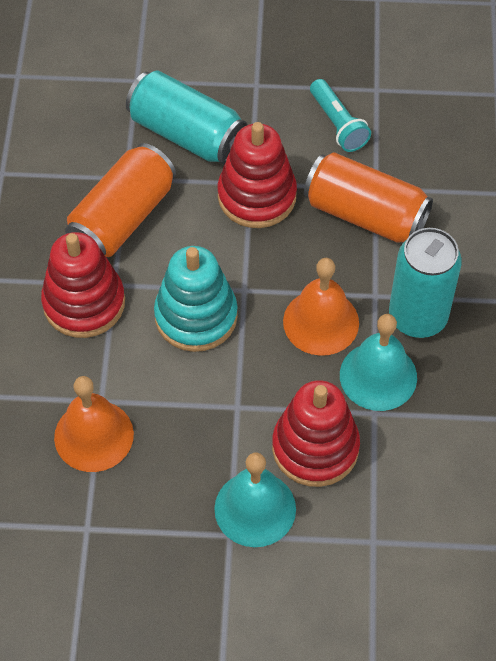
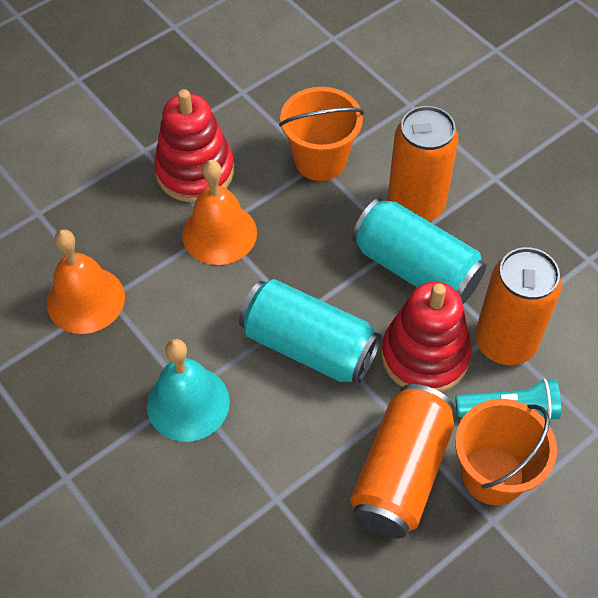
orange bucket: 0 -> 2
orange can: 2 -> 3
red stacking toy: 3 -> 2
turquoise bell: 2 -> 1
turquoise stacking toy: 1 -> 0

